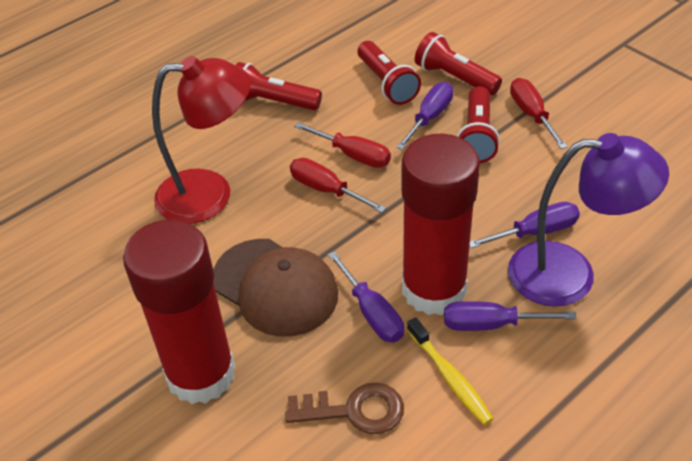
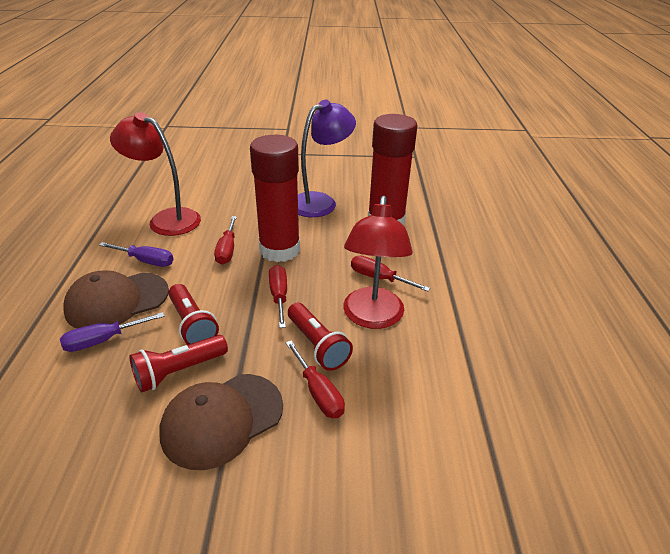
brown cap: 1 -> 2
brown key: 1 -> 0
purple screwdriver: 4 -> 2
red flashlight: 4 -> 3
red lamp: 1 -> 2
red screwdriver: 3 -> 4
yellow toothbrush: 1 -> 0

